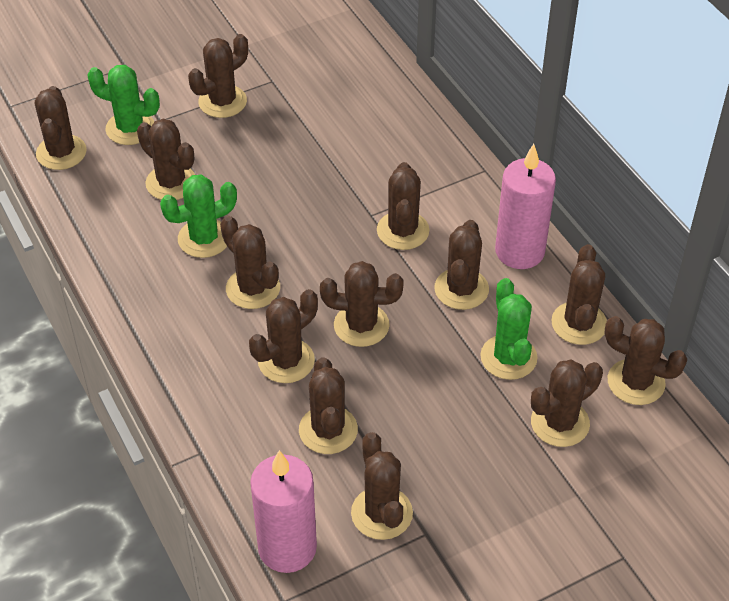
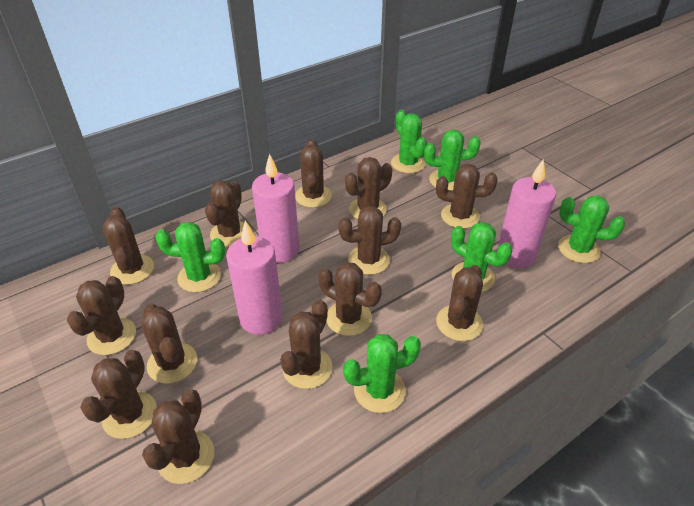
green cactus: 3 -> 6
pink candle: 2 -> 3

